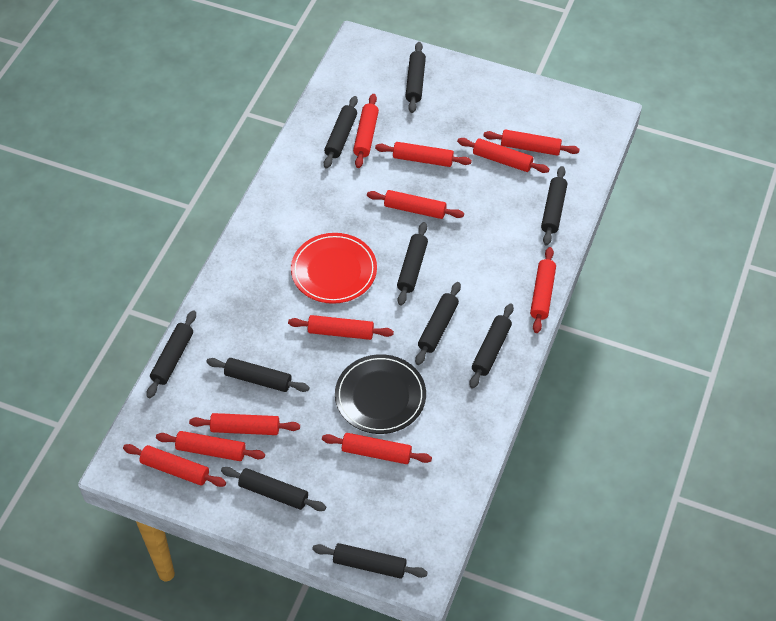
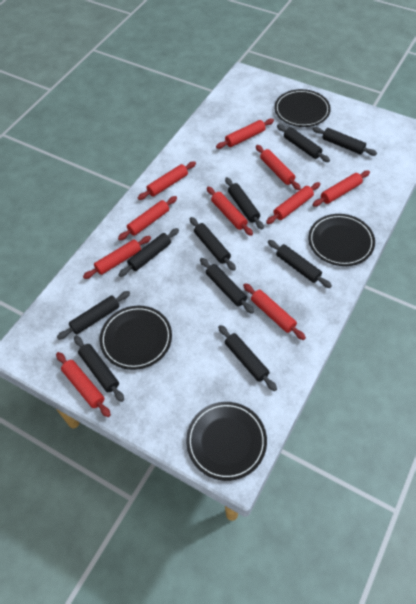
black plate: 1 -> 4
red plate: 1 -> 0
red rolling pin: 11 -> 10

